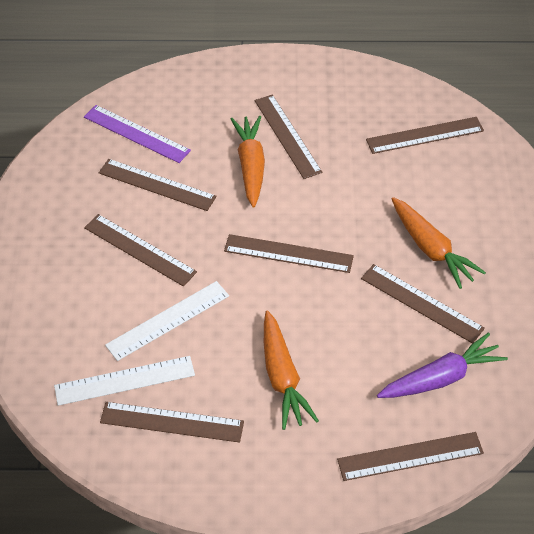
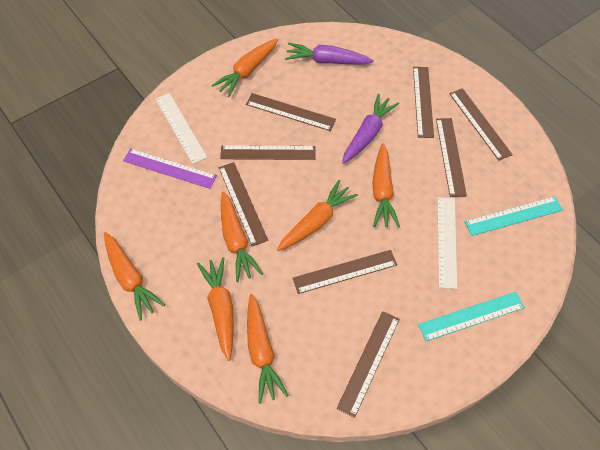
orange carrot: 3 -> 7
purple carrot: 1 -> 2
turquoise ruler: 0 -> 2

